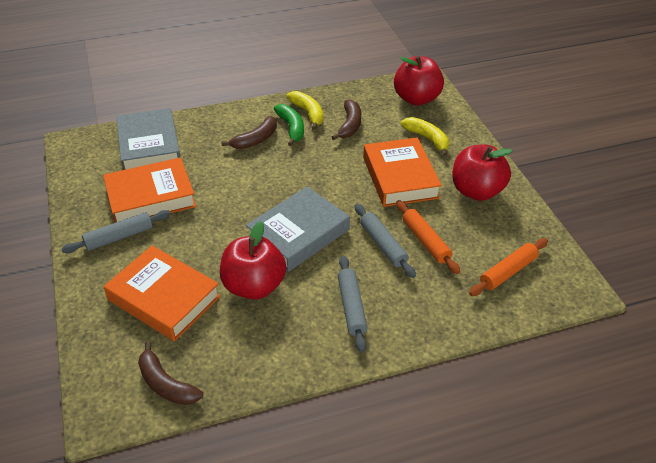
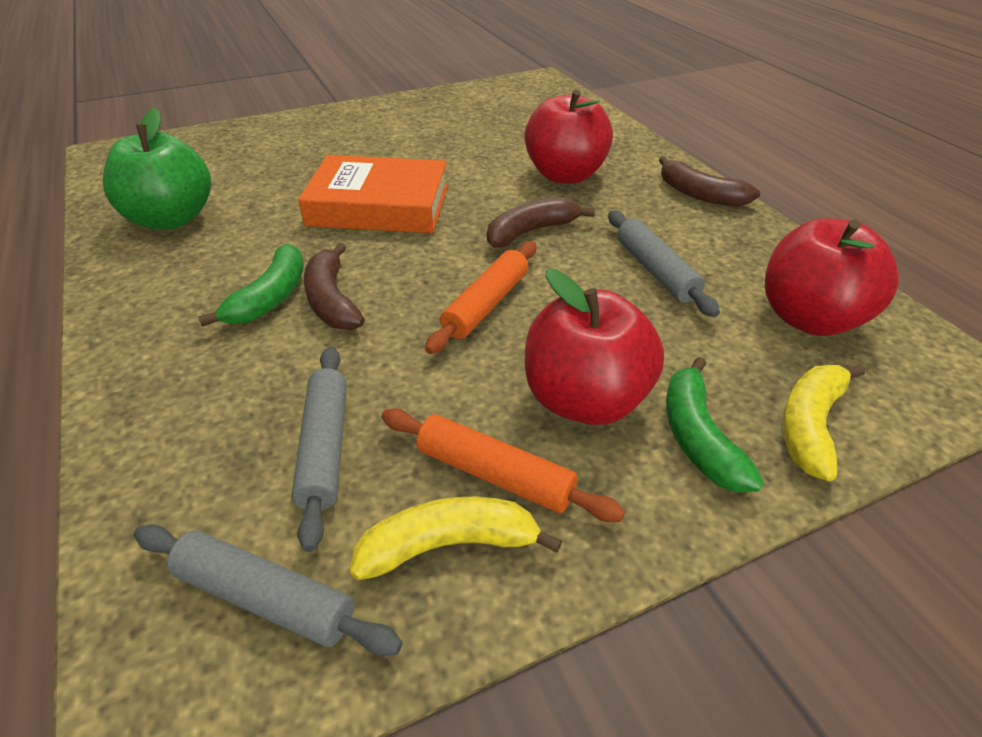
green apple: 0 -> 1
green banana: 1 -> 2
grey book: 2 -> 0
orange book: 3 -> 1

